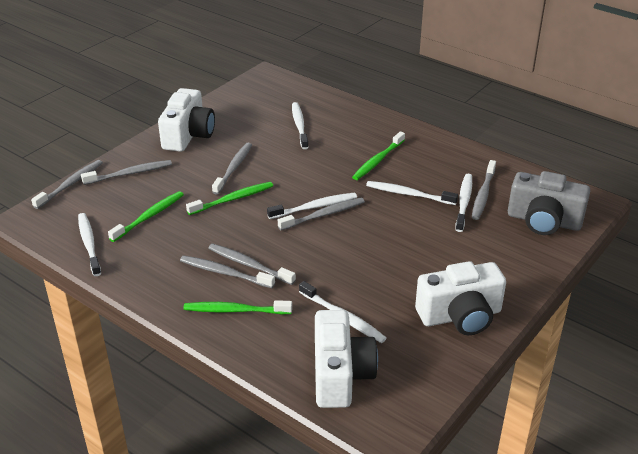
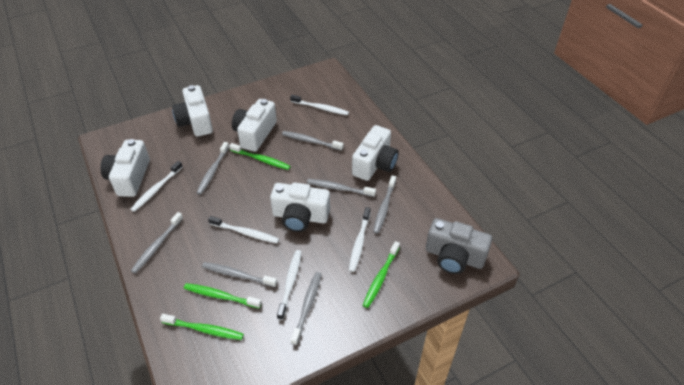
white camera: 3 -> 5
white toothbrush: 6 -> 5

